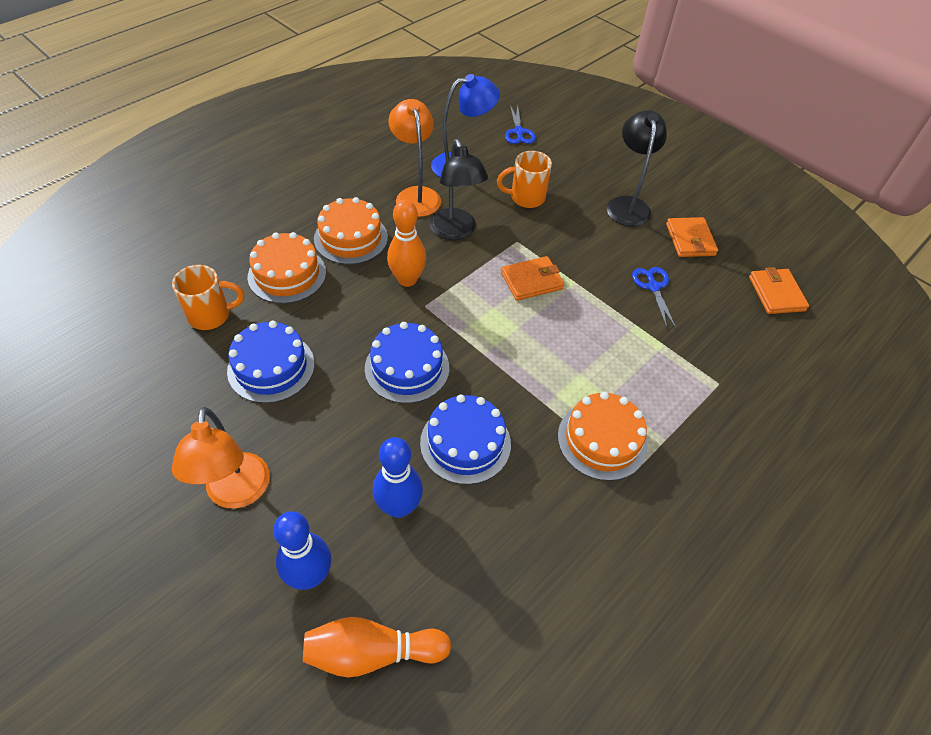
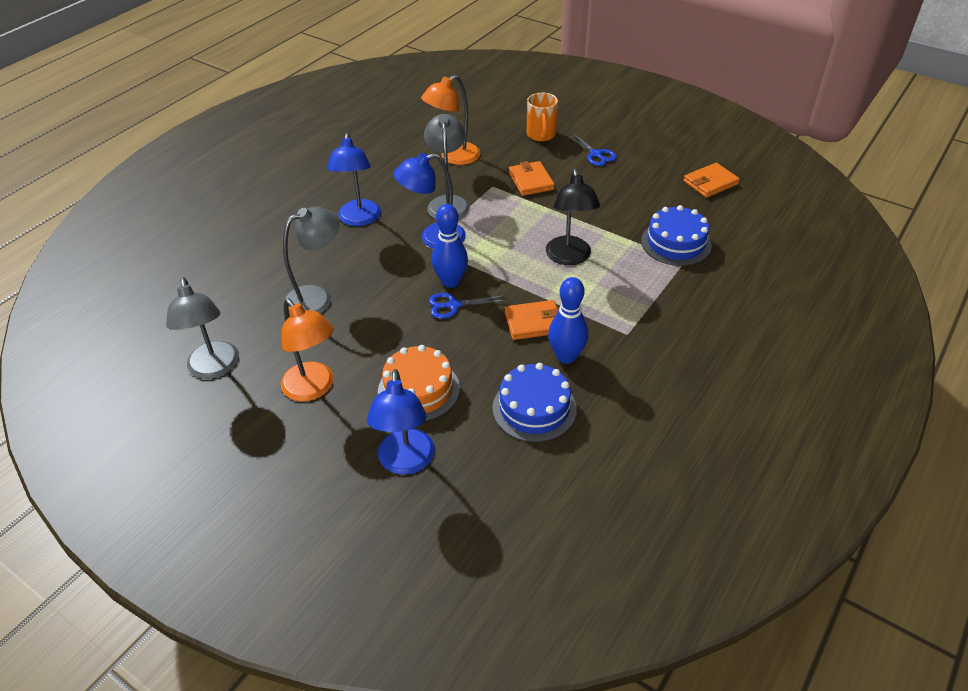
black lamp: 2 -> 1
blue cake: 3 -> 2
blue lamp: 1 -> 3
grey lamp: 0 -> 3
orange bowling pin: 2 -> 0
orange cake: 3 -> 1
orange mug: 2 -> 1

